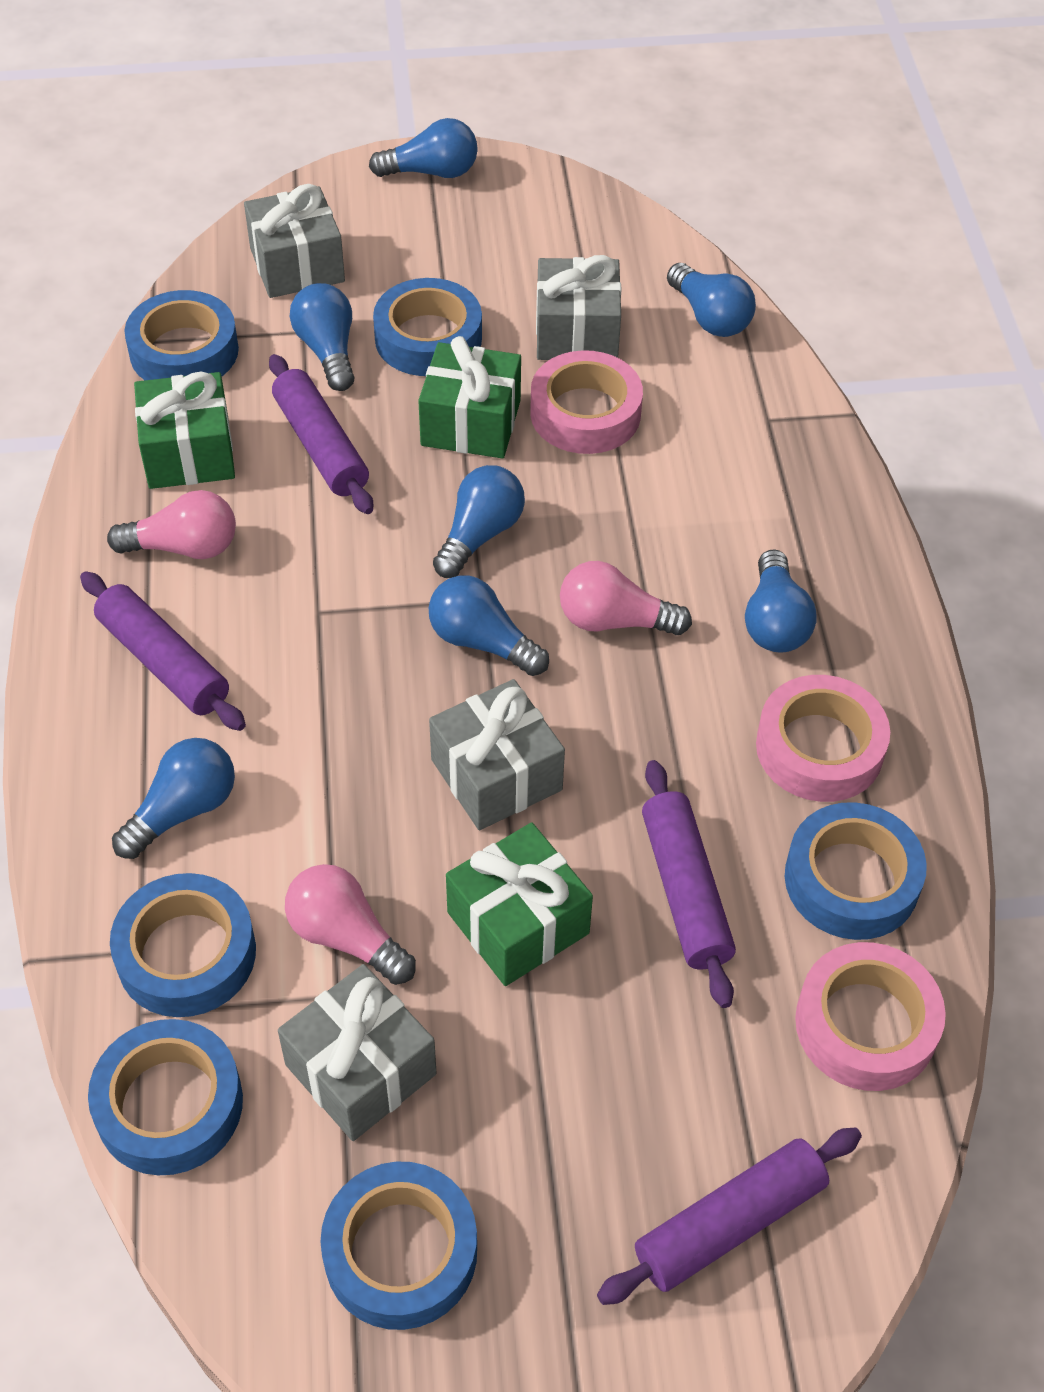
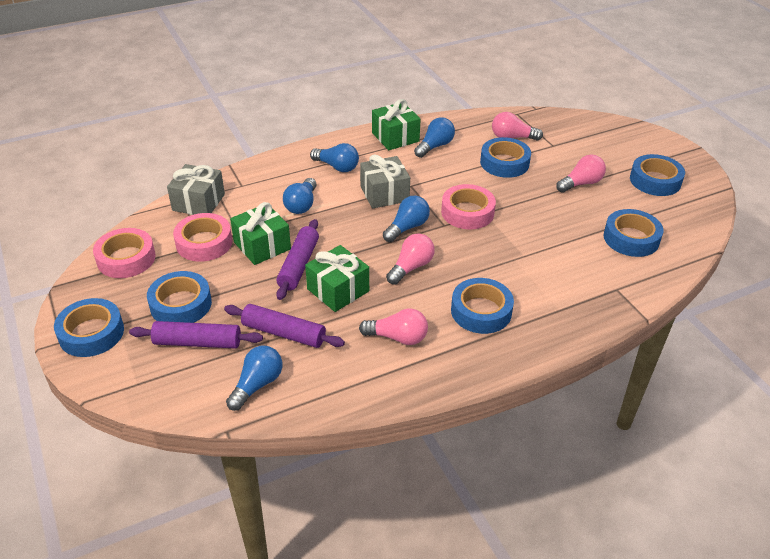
blue light bulb: 7 -> 5
grey gift: 4 -> 2
pink light bulb: 3 -> 4
purple rolling pin: 4 -> 3

